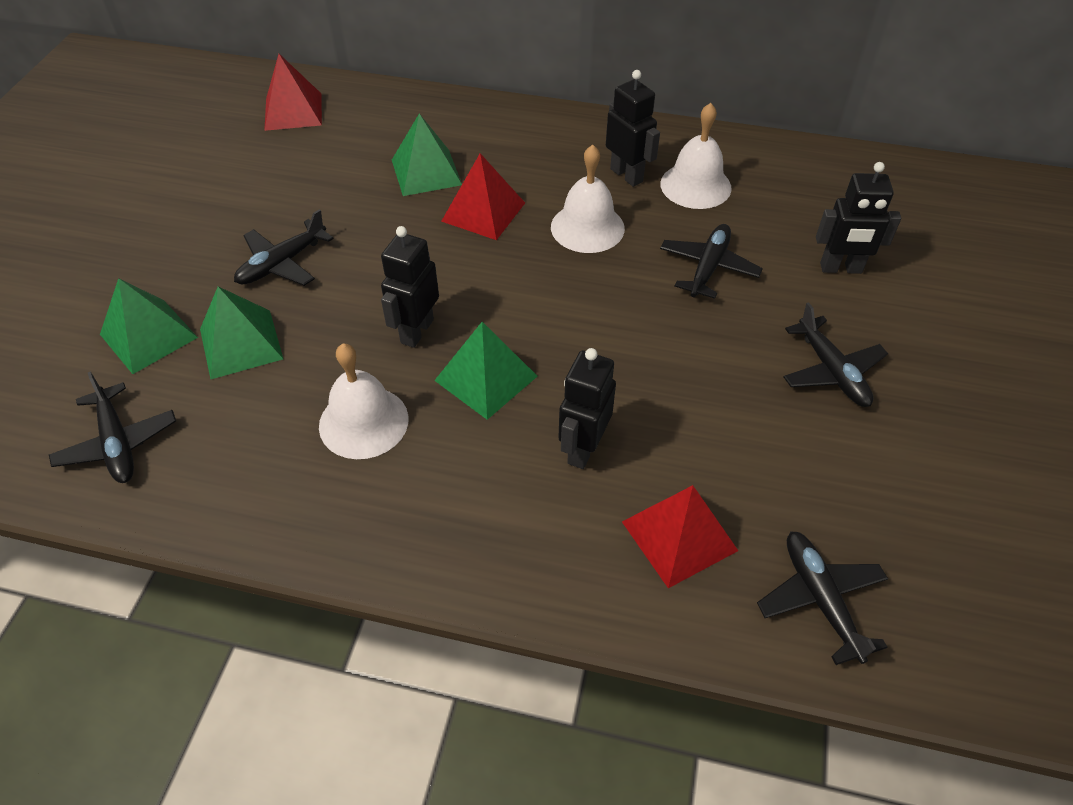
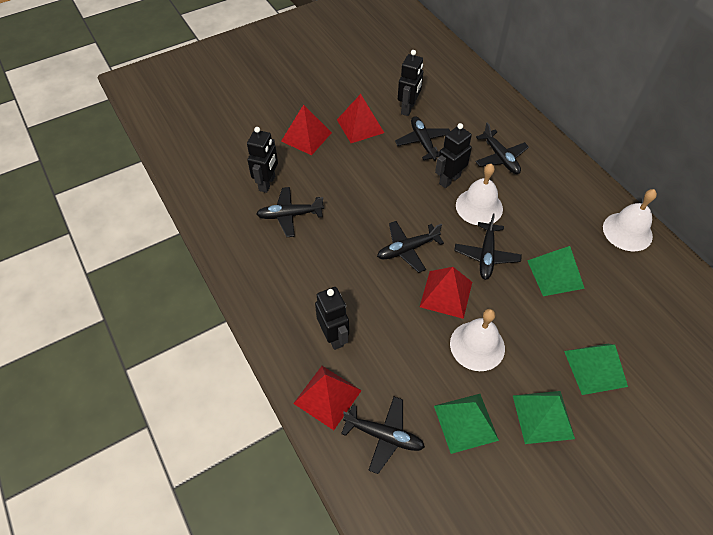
black plane: 5 -> 6
red pyramid: 3 -> 4

